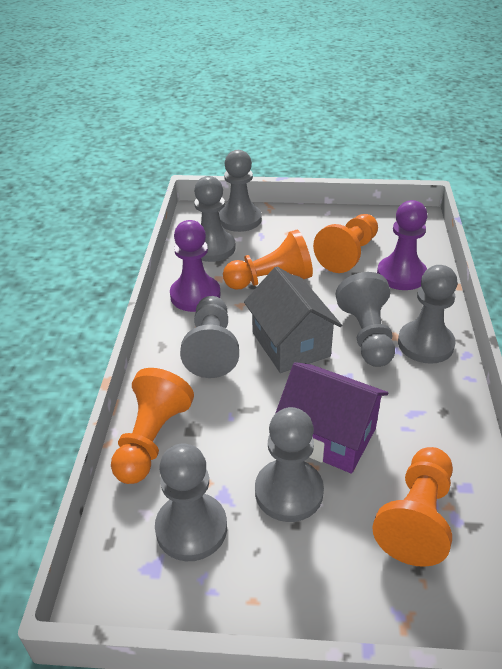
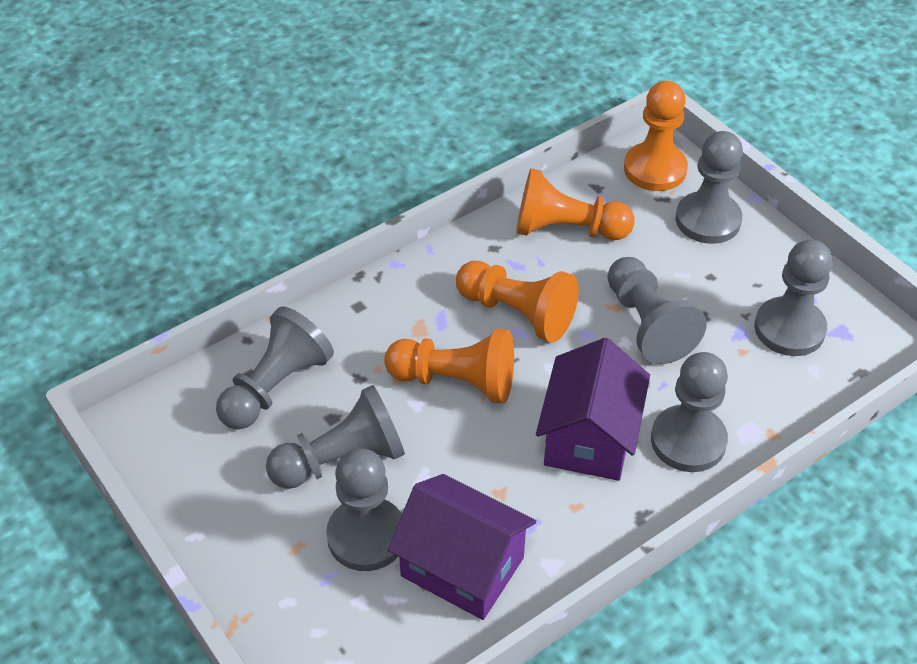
grey house: 1 -> 0
purple house: 1 -> 2
purple pawn: 2 -> 0

